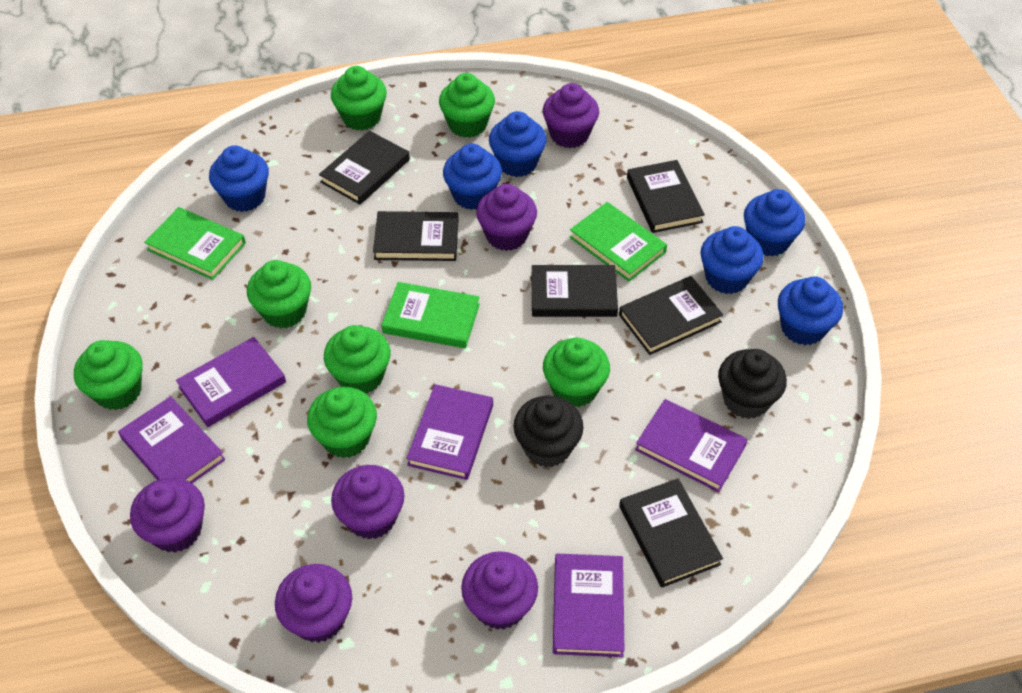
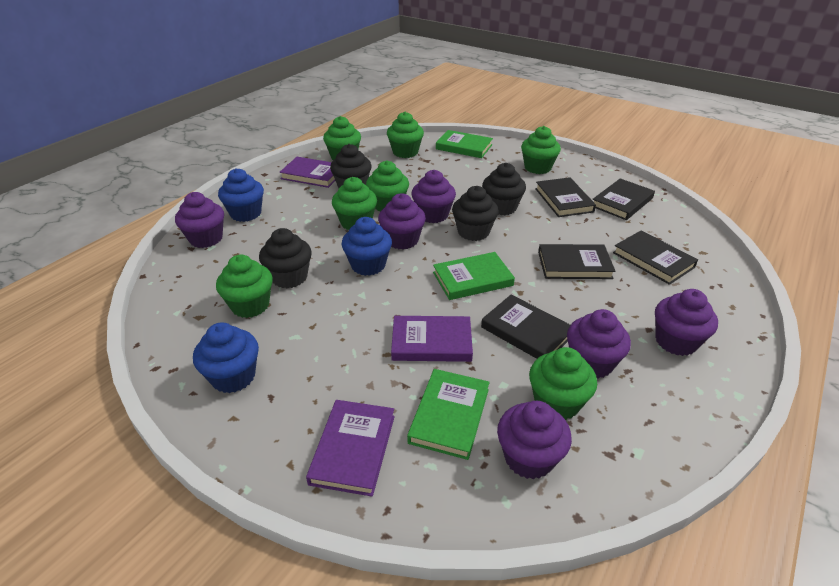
black book: 6 -> 5
black cupcake: 2 -> 4
blue cupcake: 6 -> 3
purple book: 5 -> 3

